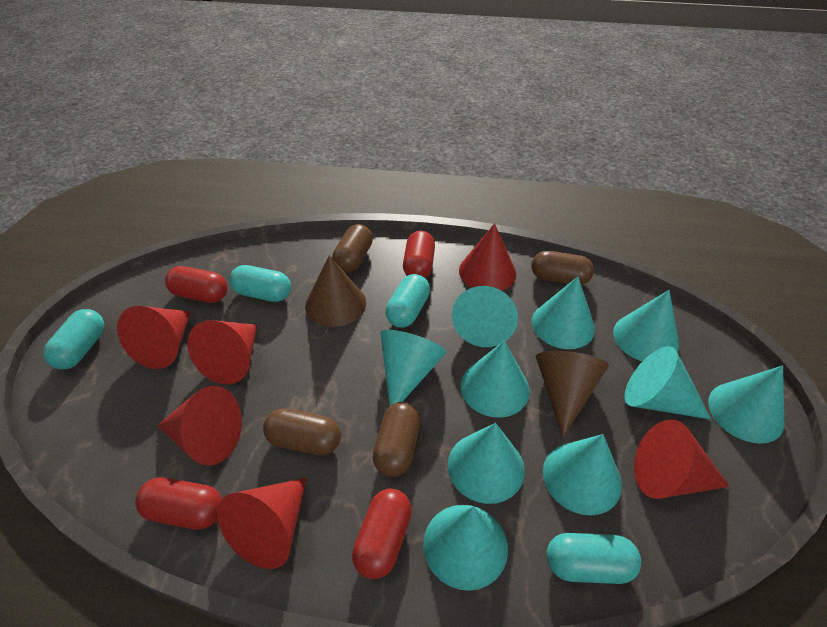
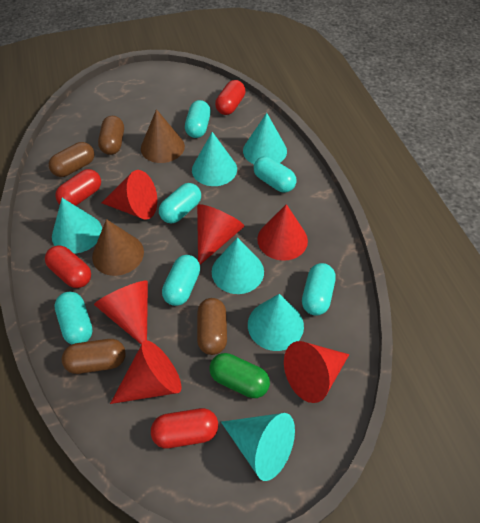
green capsule: 0 -> 1
turquoise capsule: 4 -> 6
turquoise cone: 10 -> 6

